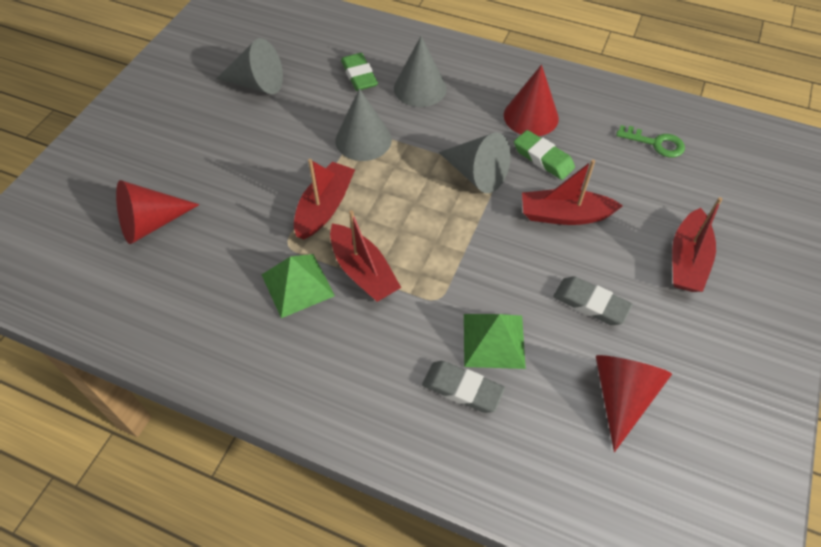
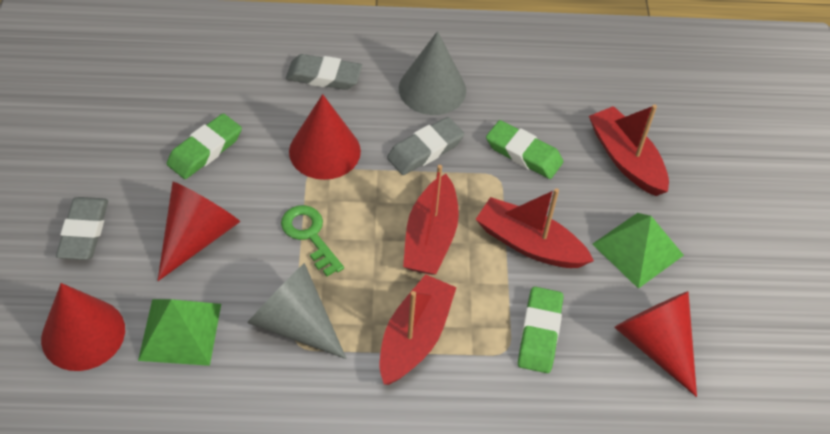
green eraser: 2 -> 3
grey cone: 4 -> 2
grey eraser: 2 -> 3
red cone: 3 -> 4

